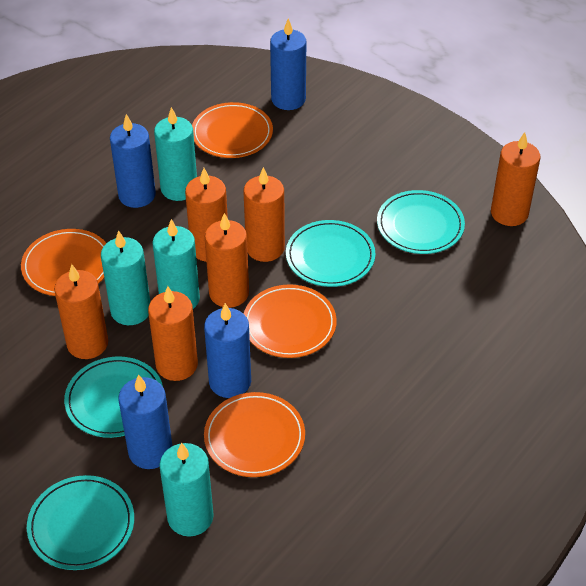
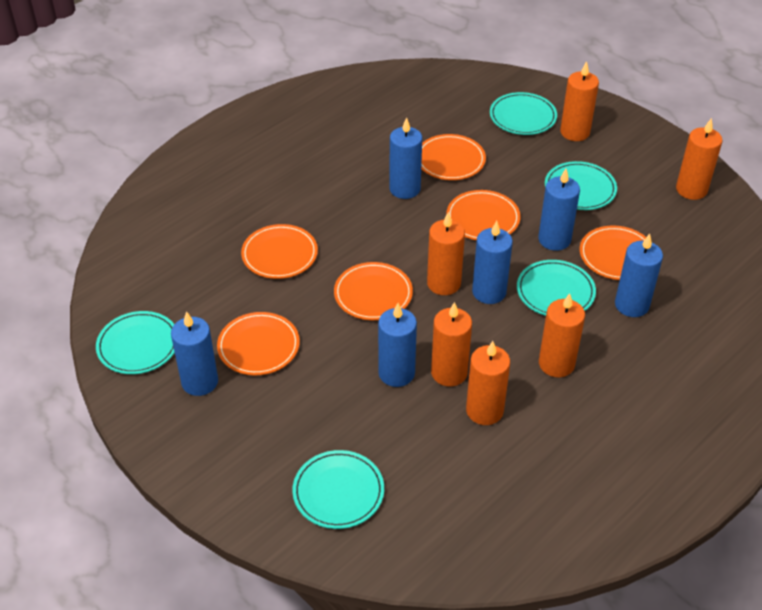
blue candle: 4 -> 6
orange plate: 4 -> 6
turquoise candle: 4 -> 0
turquoise plate: 4 -> 5

